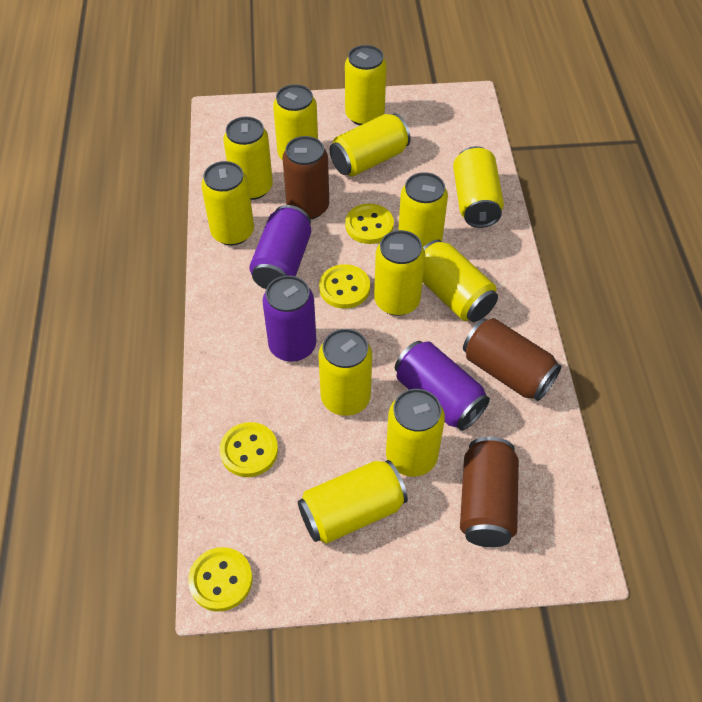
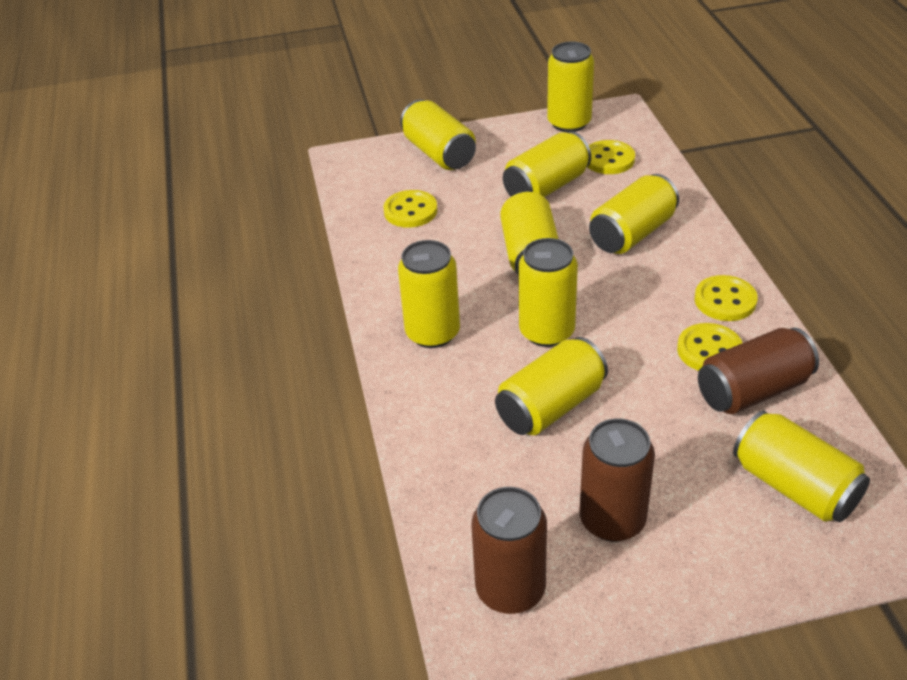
purple can: 3 -> 0
yellow can: 12 -> 9

